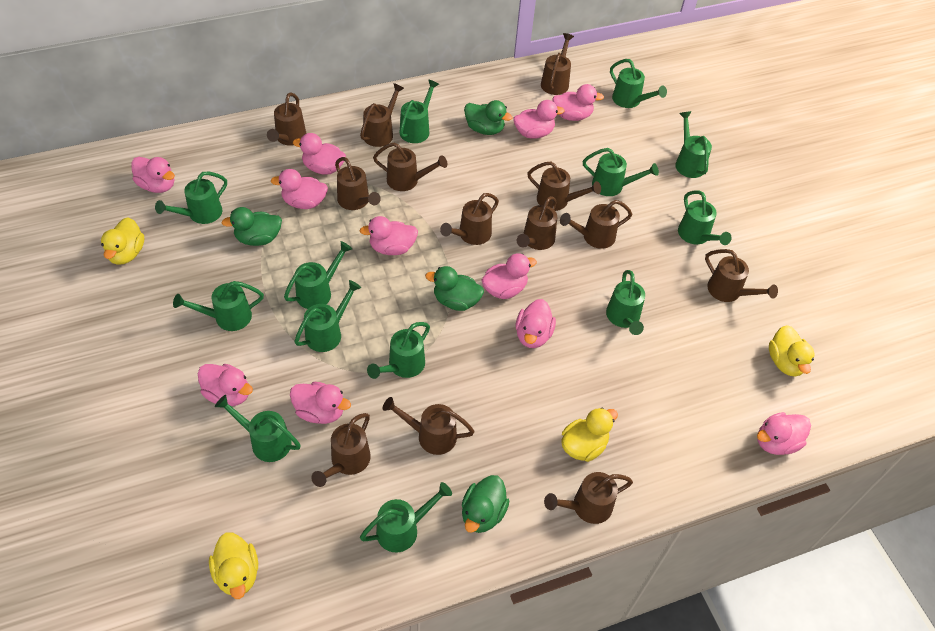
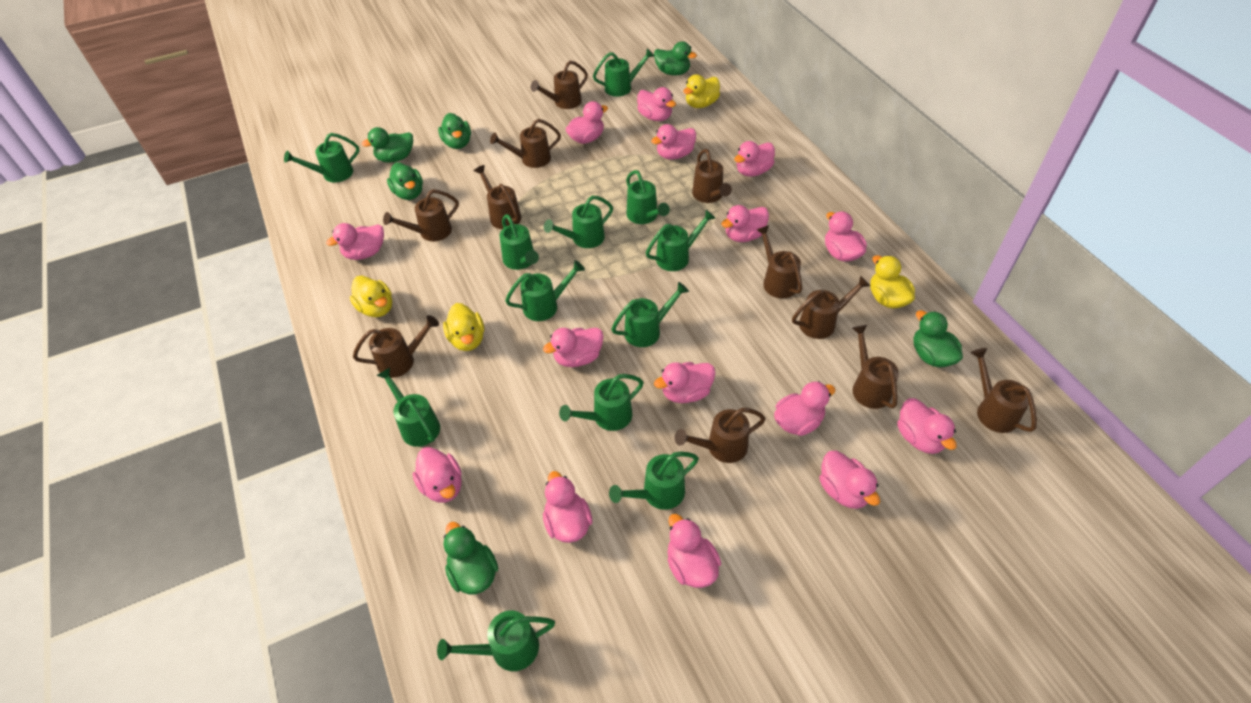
brown watering can: 13 -> 11
green duck: 4 -> 6
green watering can: 13 -> 12
pink duck: 11 -> 15

